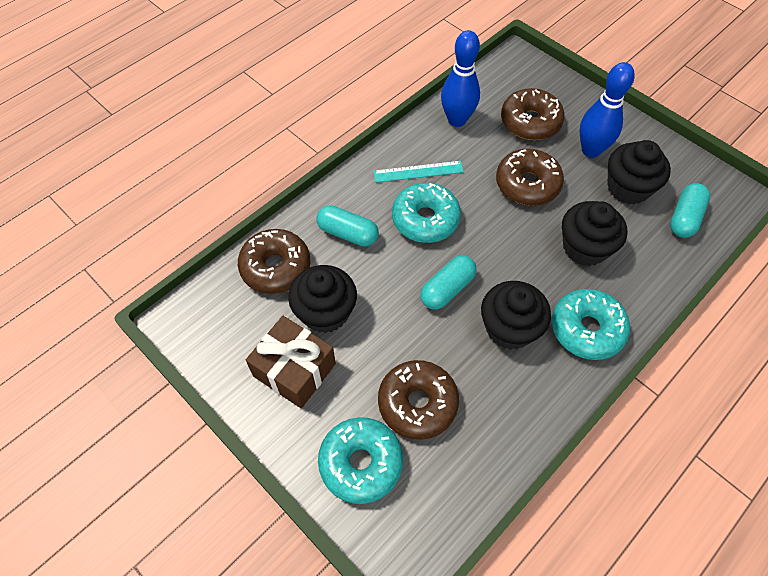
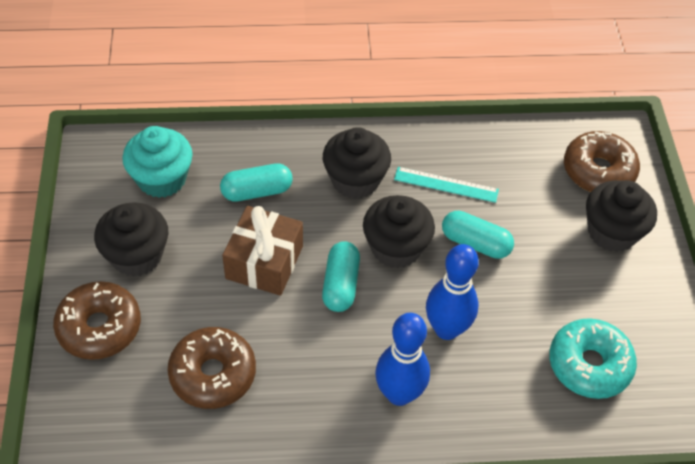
brown donut: 4 -> 3
turquoise cupcake: 0 -> 1
turquoise donut: 3 -> 1

